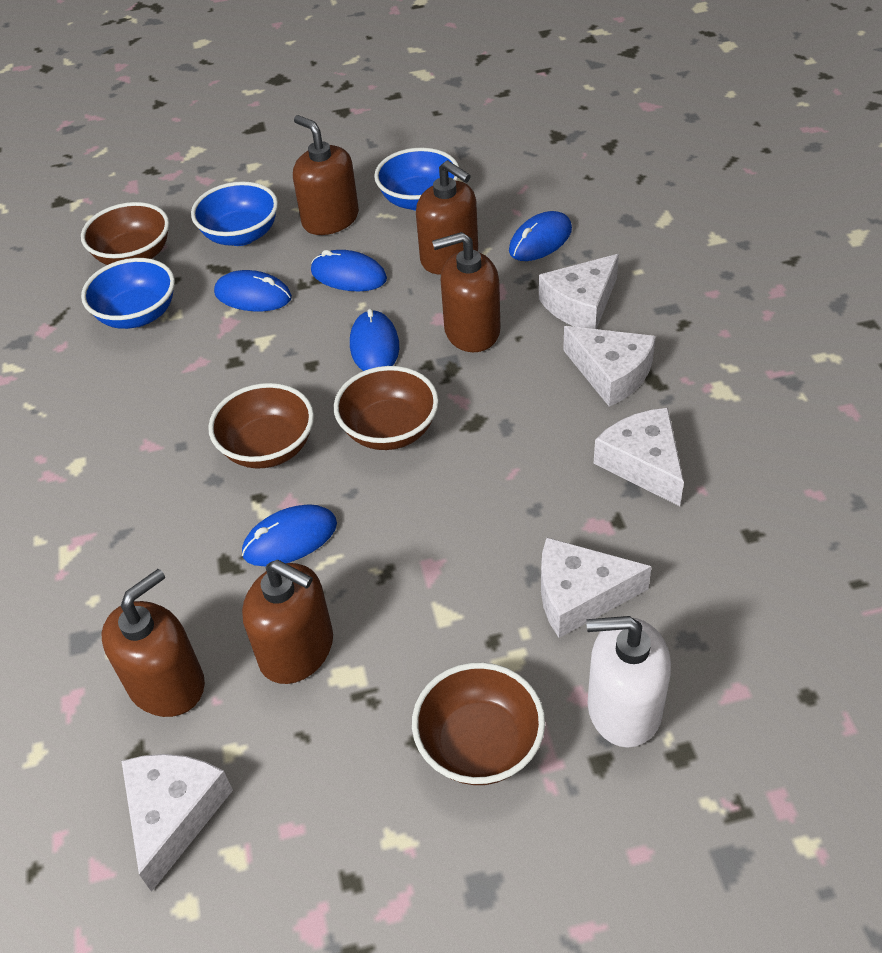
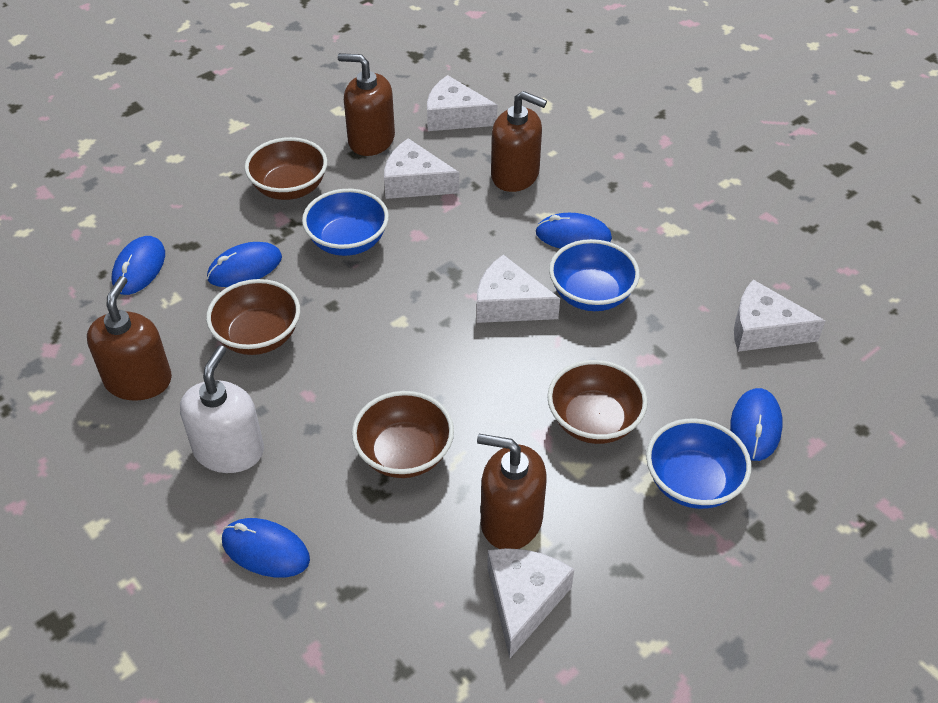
brown soap dispenser: 5 -> 4

